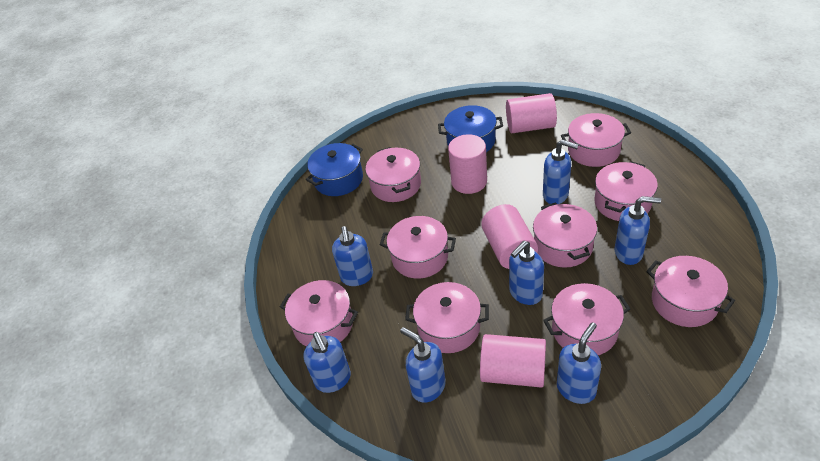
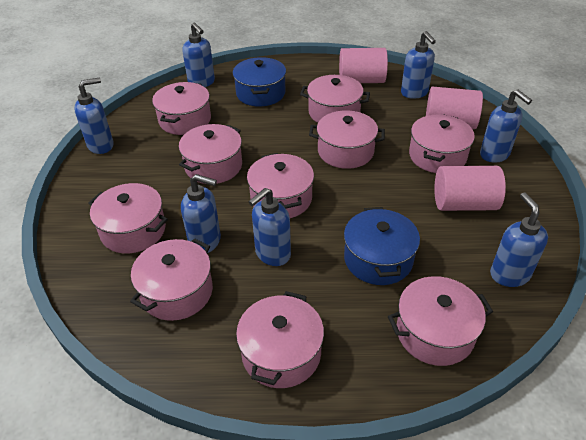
pink cylinder: 4 -> 3
pink pot: 9 -> 10

